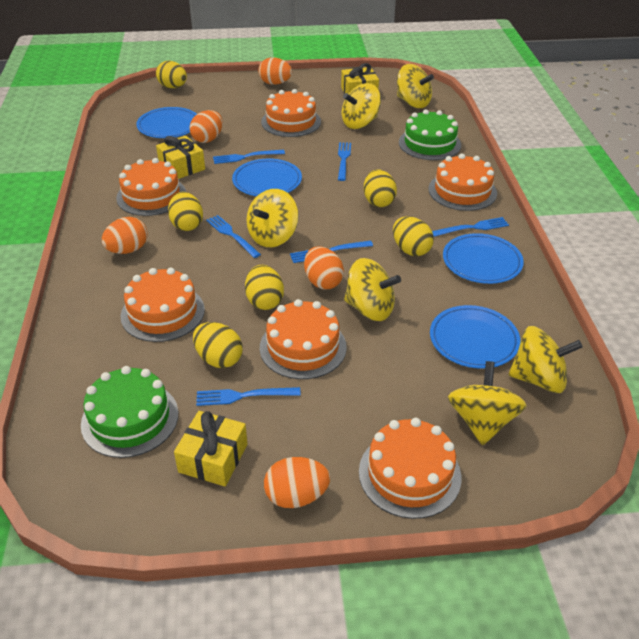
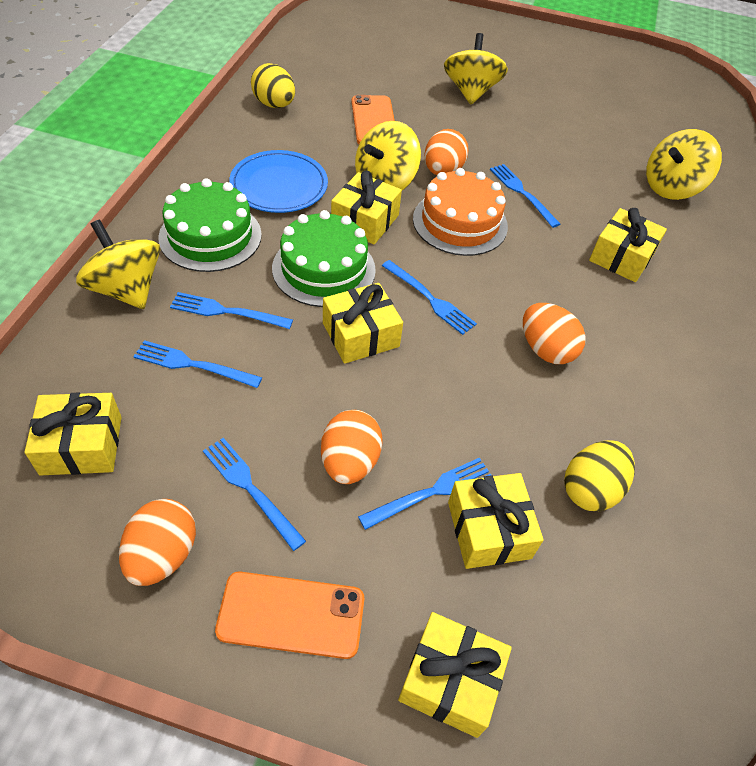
blue plate: 4 -> 1
orange cake: 6 -> 1
orange egg: 5 -> 4
orange phone: 0 -> 2
yellow egg: 6 -> 2
yellow gift: 3 -> 6
yellow spinning top: 6 -> 4

